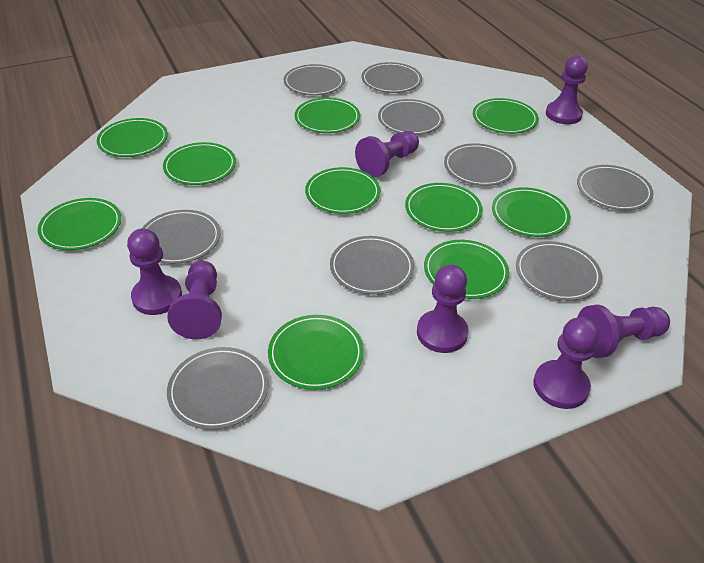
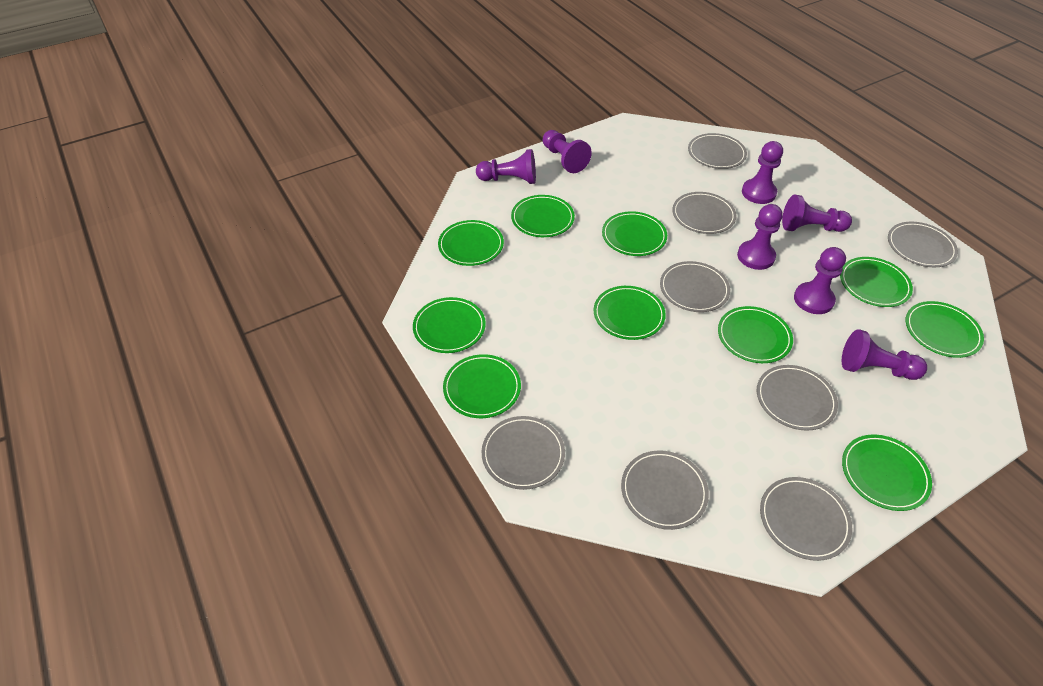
grey plate: 9 -> 8

